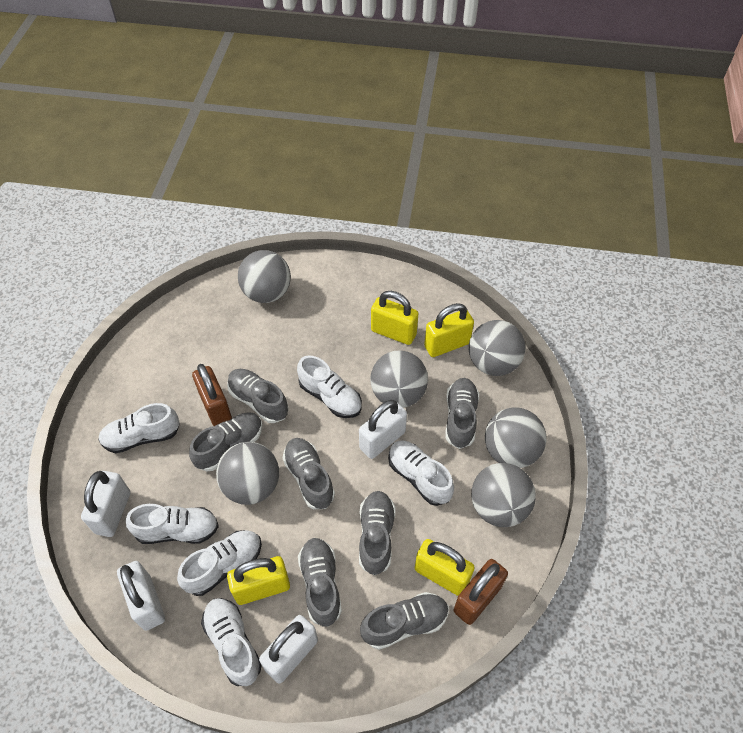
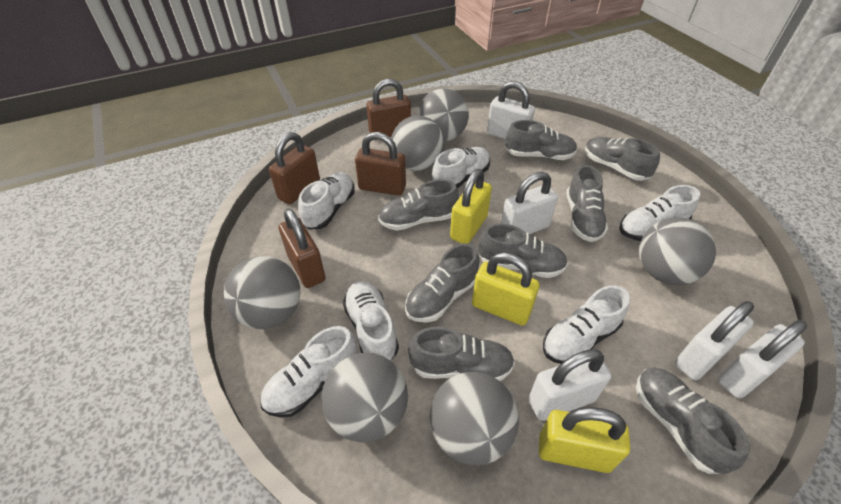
brown padlock: 2 -> 4
grey shoe: 7 -> 8
white padlock: 4 -> 5
yellow padlock: 4 -> 3

